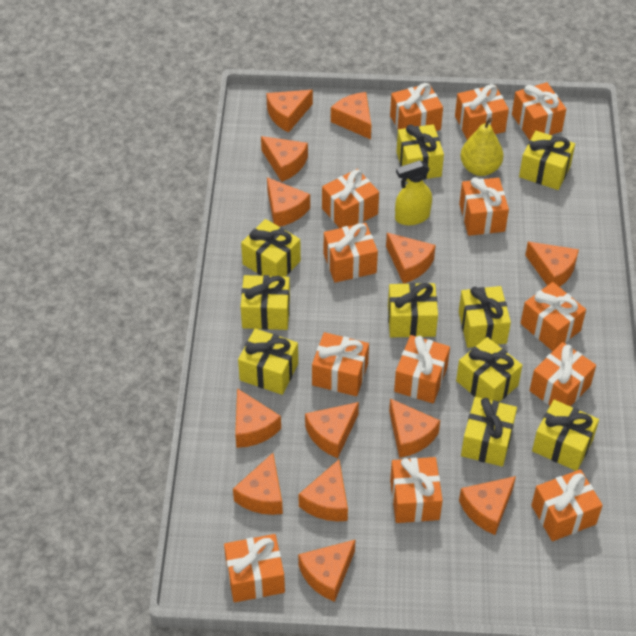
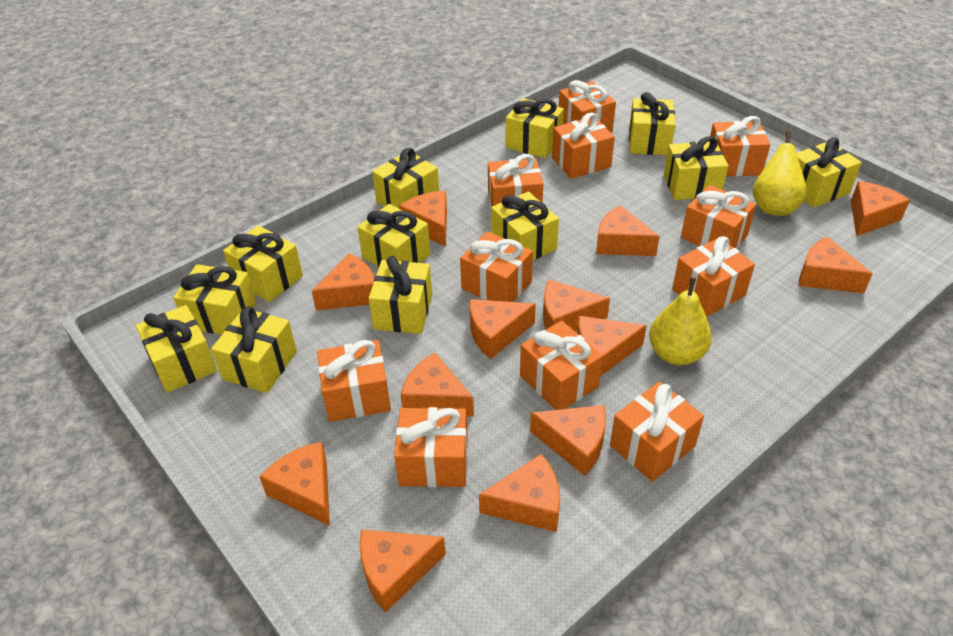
orange gift: 13 -> 11
yellow gift: 10 -> 12
yellow pear: 1 -> 2
yellow spray bottle: 1 -> 0

